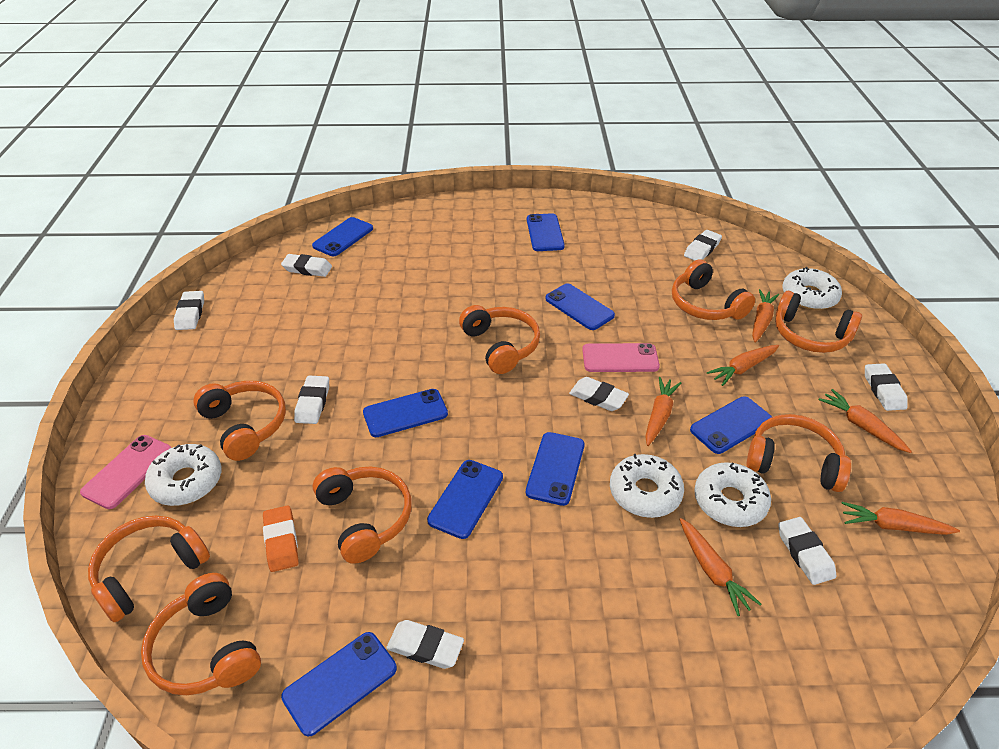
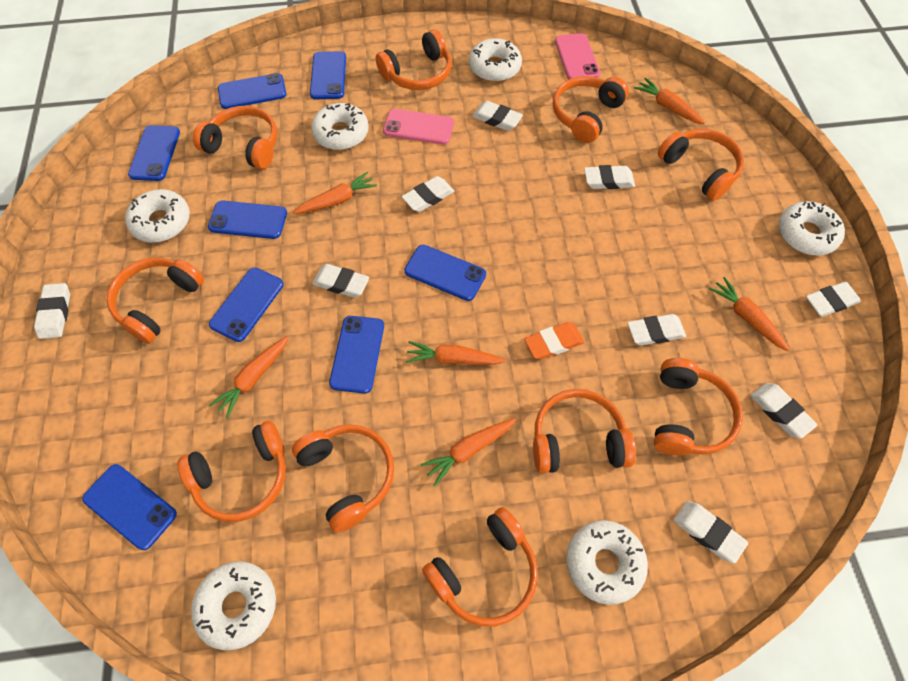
orange headphones: 8 -> 10
white donut: 4 -> 6
white eraser: 8 -> 9

